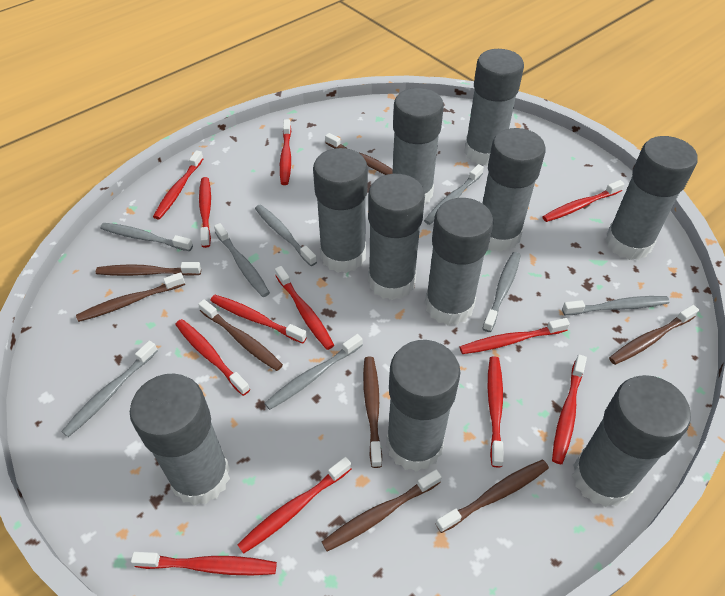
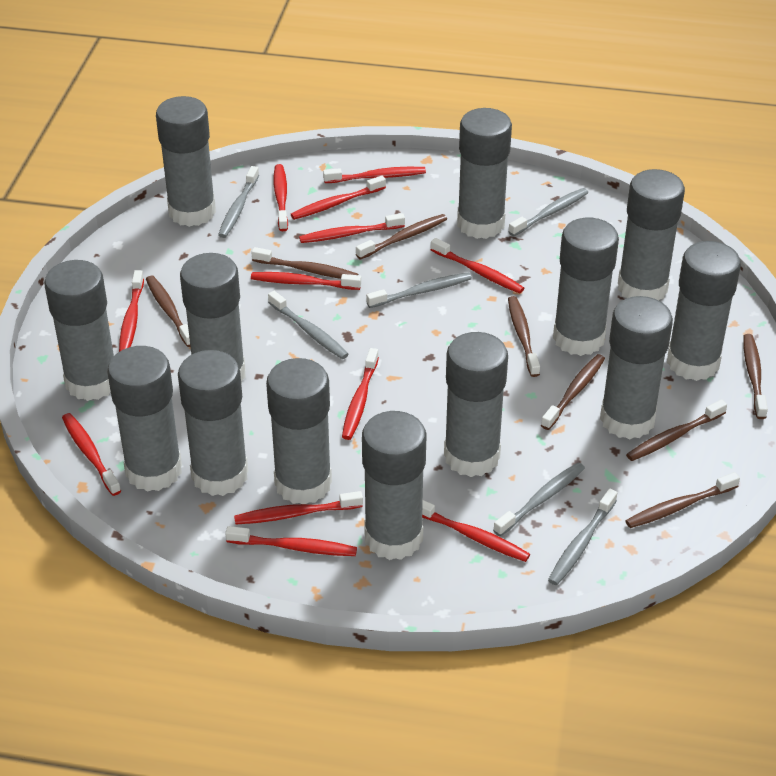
grey glue stick: 10 -> 13
grey toothbrush: 8 -> 6

